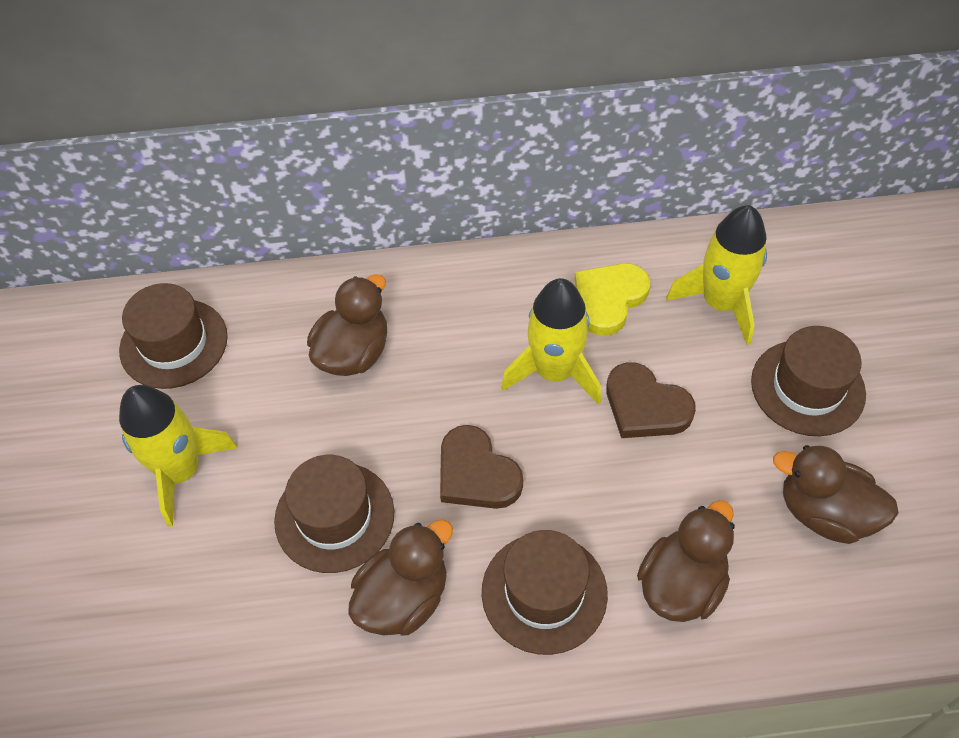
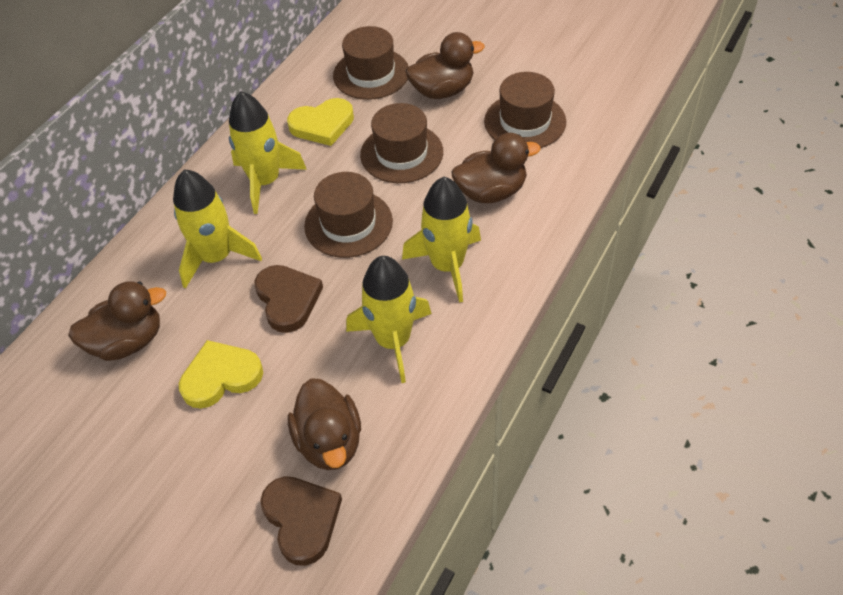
yellow heart: 1 -> 2
yellow rocket: 3 -> 4

